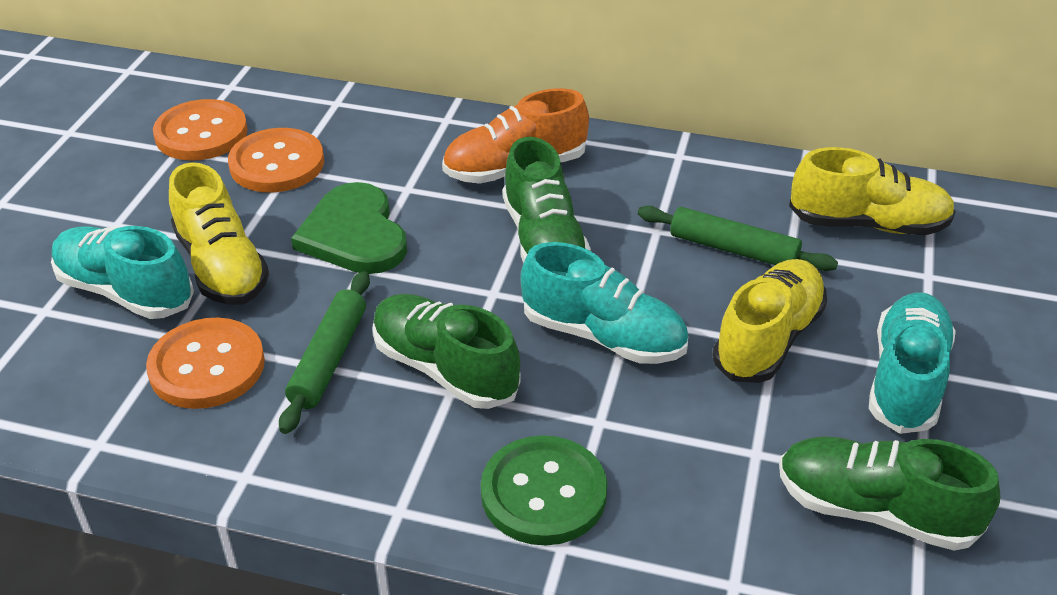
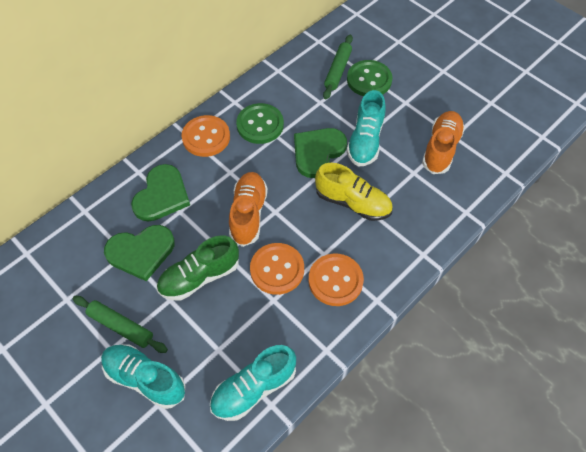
green button: 1 -> 2
green heart: 1 -> 3
green shoe: 3 -> 1
orange shoe: 1 -> 2
yellow shoe: 3 -> 1

